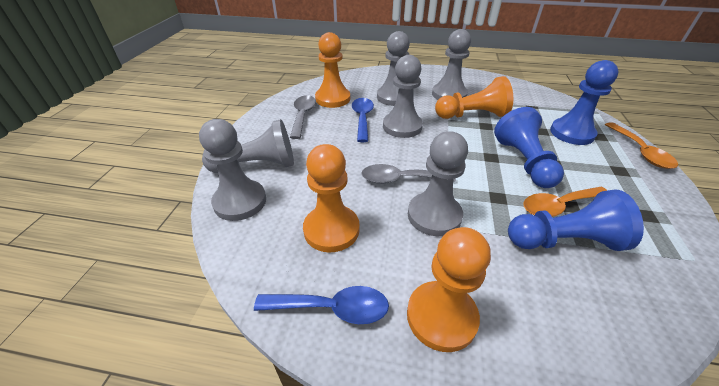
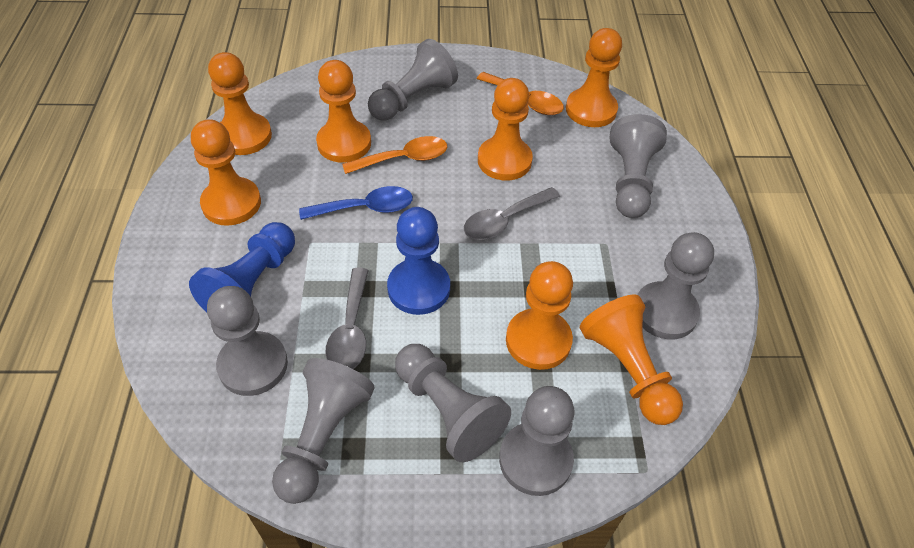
blue pawn: 3 -> 2
blue spoon: 2 -> 1
grey pawn: 6 -> 7
orange pawn: 4 -> 7

